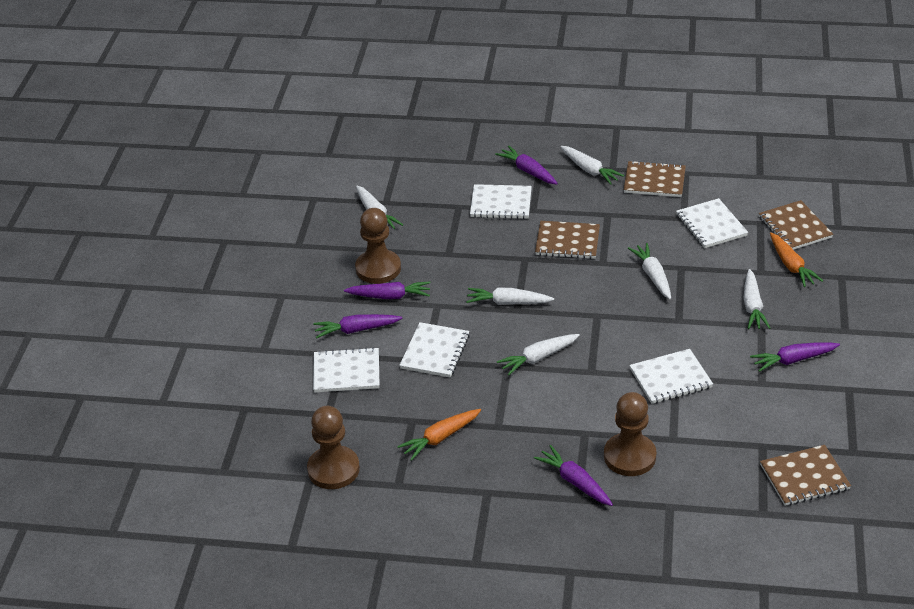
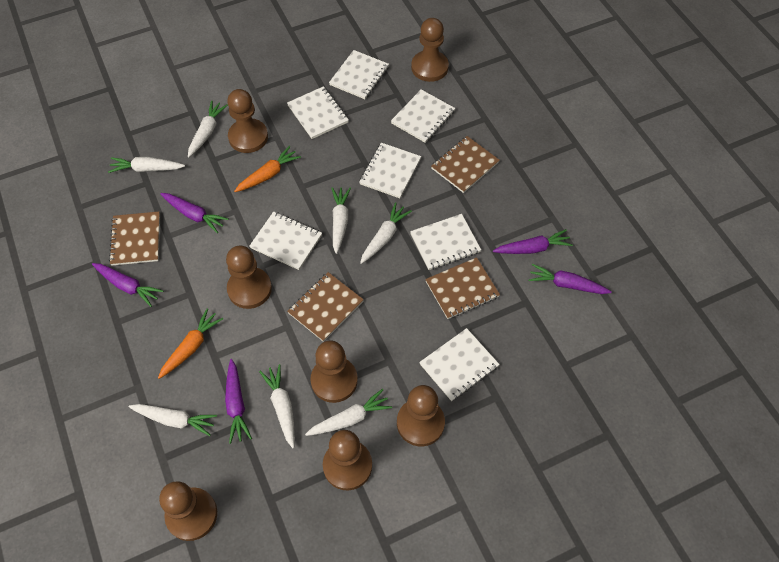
brown pawn: 3 -> 7
white carrot: 6 -> 7
white notebook: 5 -> 7

